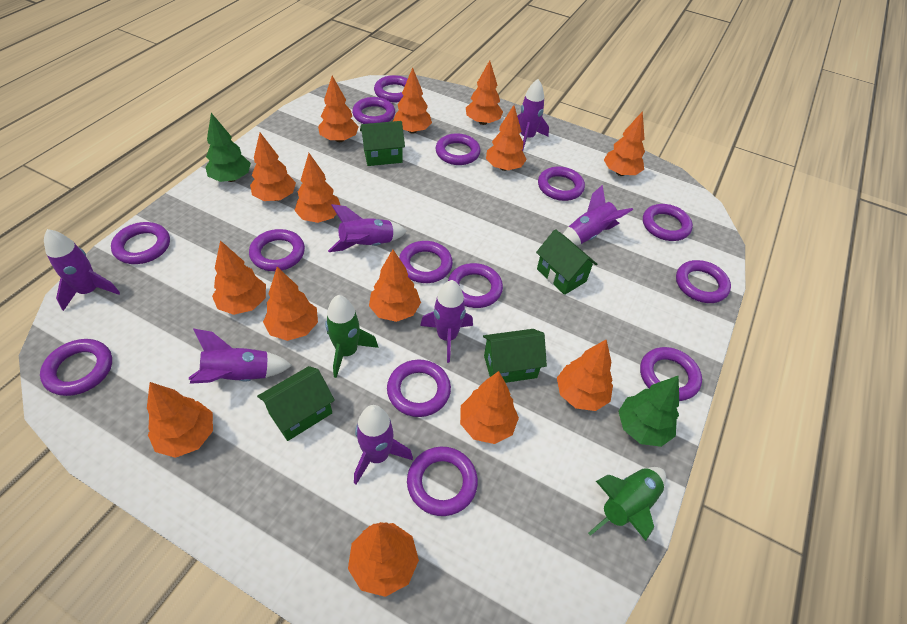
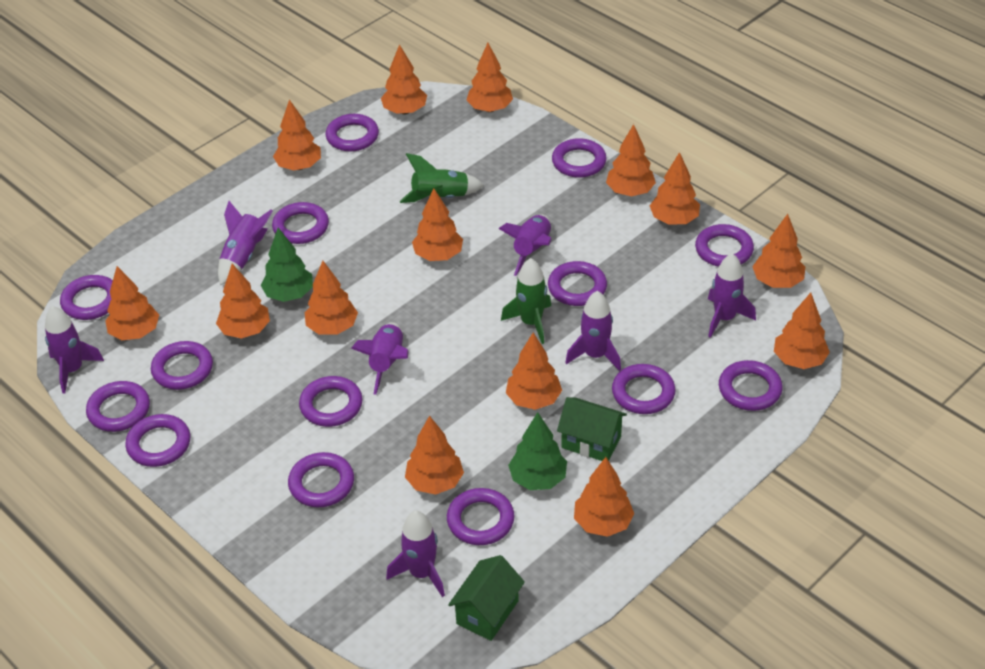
green house: 4 -> 2

